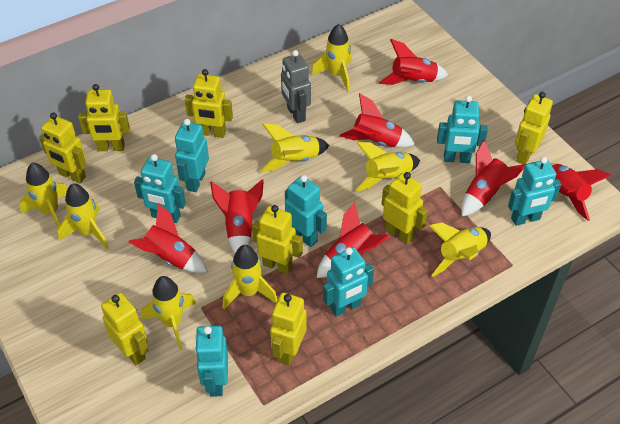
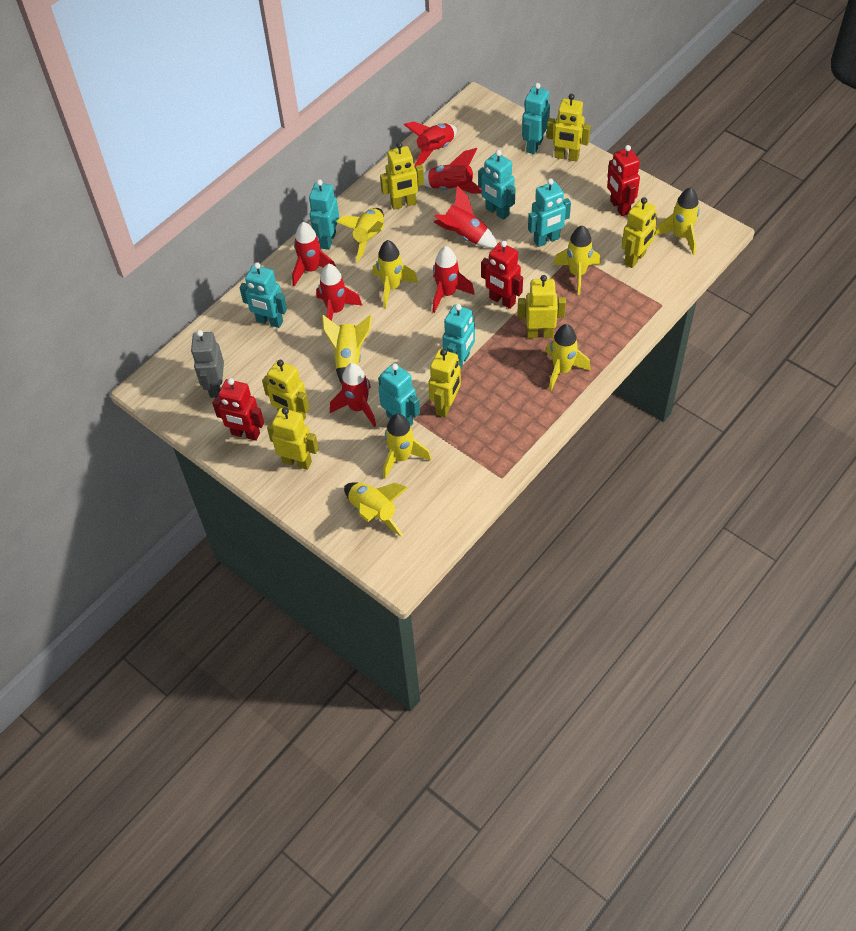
red robot: 0 -> 3
yellow robot: 8 -> 7

